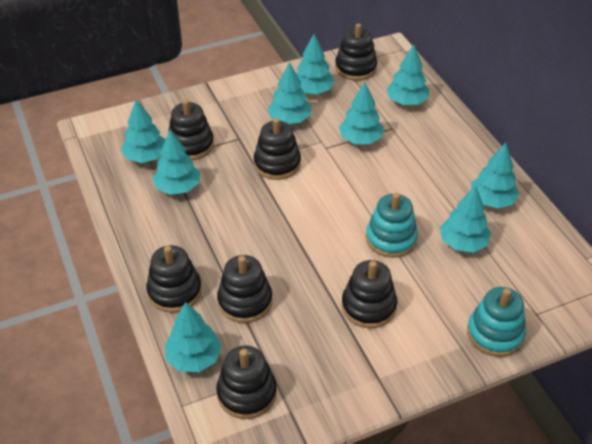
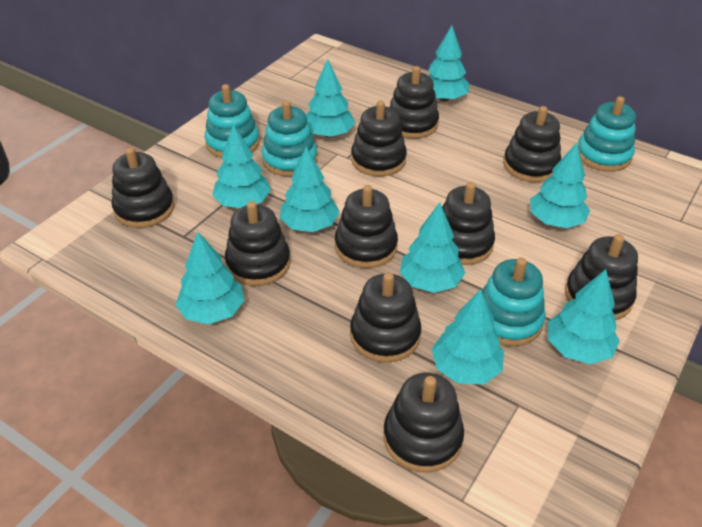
black stacking toy: 7 -> 10
turquoise stacking toy: 2 -> 4

